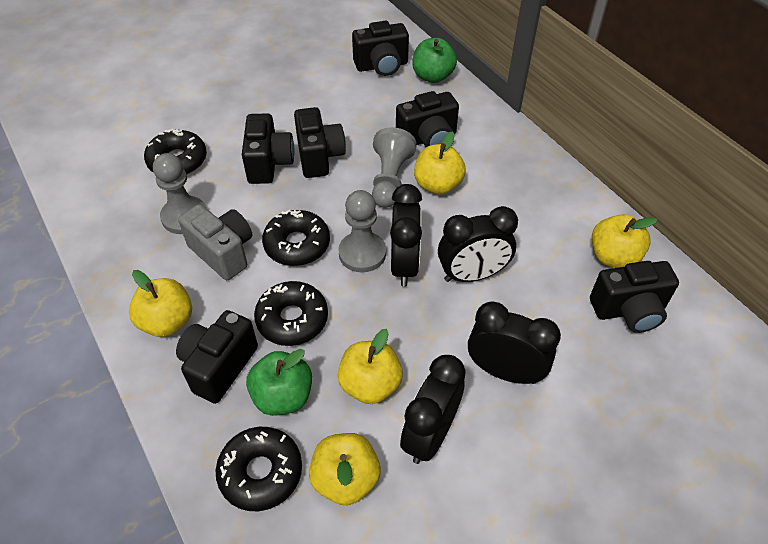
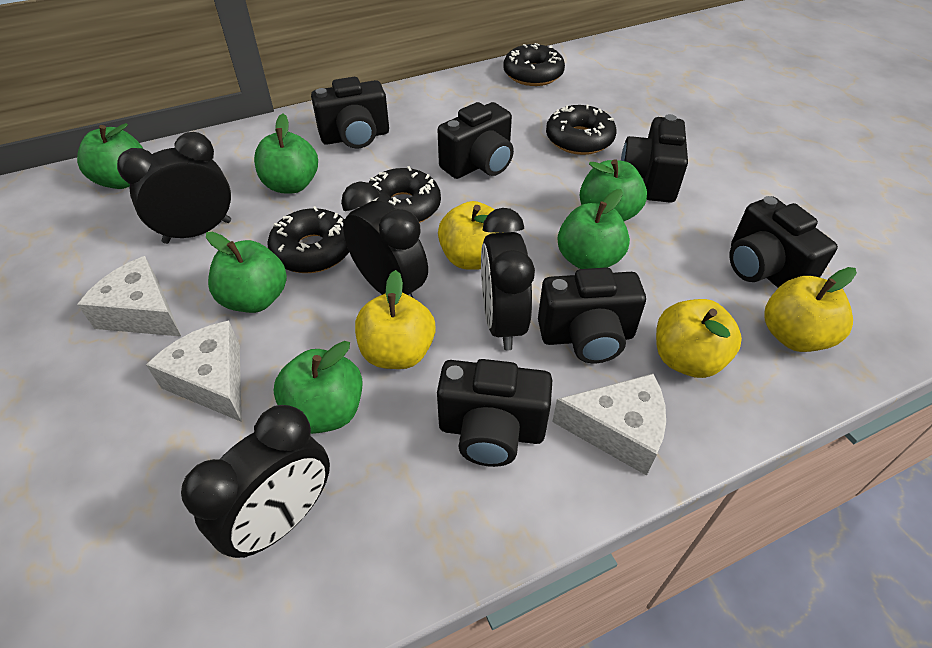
green apple: 2 -> 6
grey camera: 1 -> 0
grey pawn: 3 -> 0
white cheese: 0 -> 3
yellow apple: 5 -> 4

